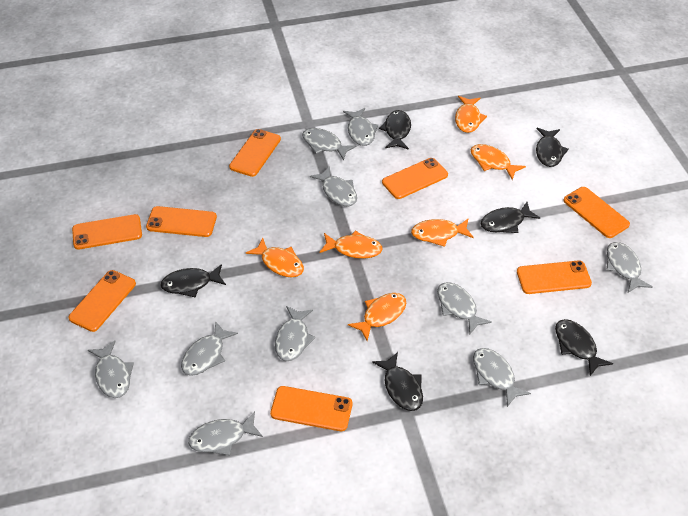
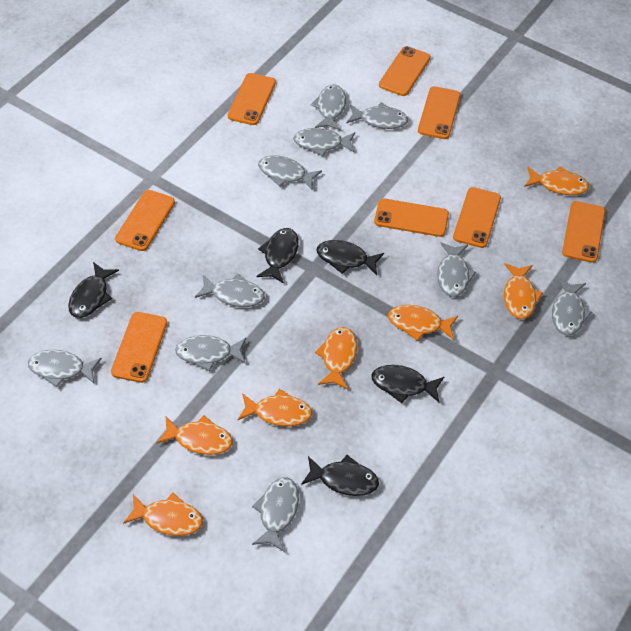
black fish: 6 -> 5
orange fish: 6 -> 7

